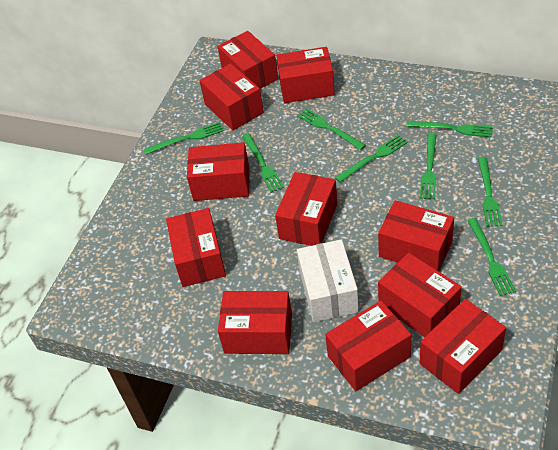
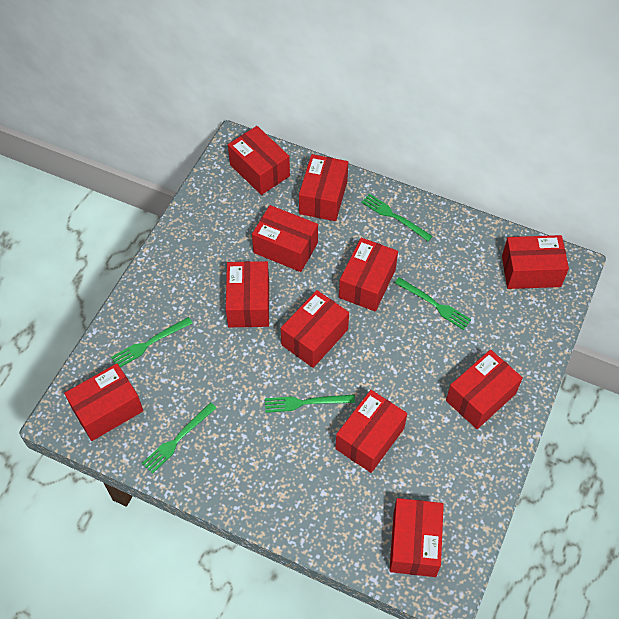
green fork: 8 -> 5
white box: 1 -> 0

